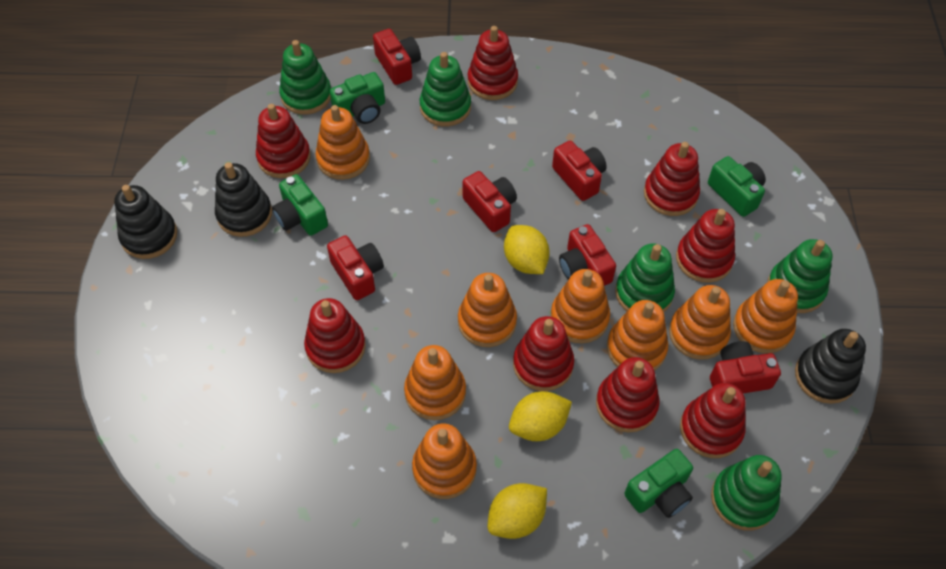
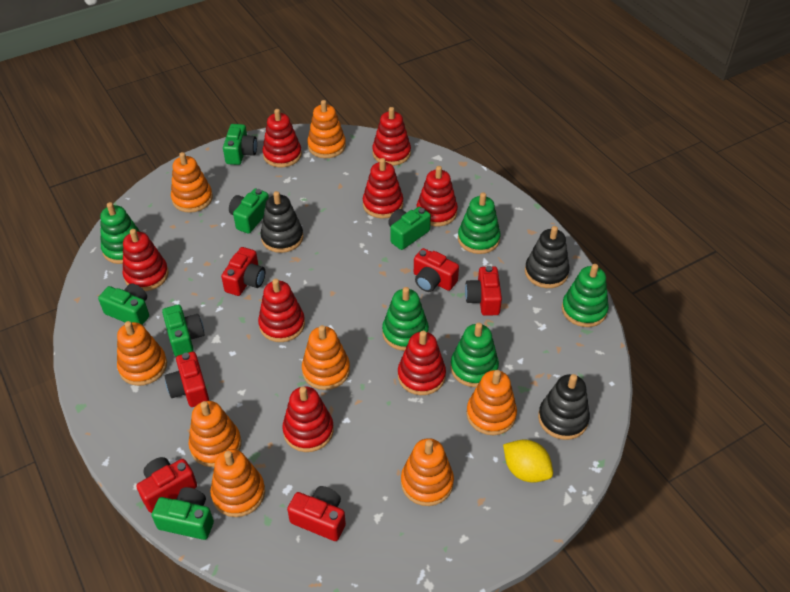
green camera: 4 -> 6
yellow lemon: 3 -> 1

